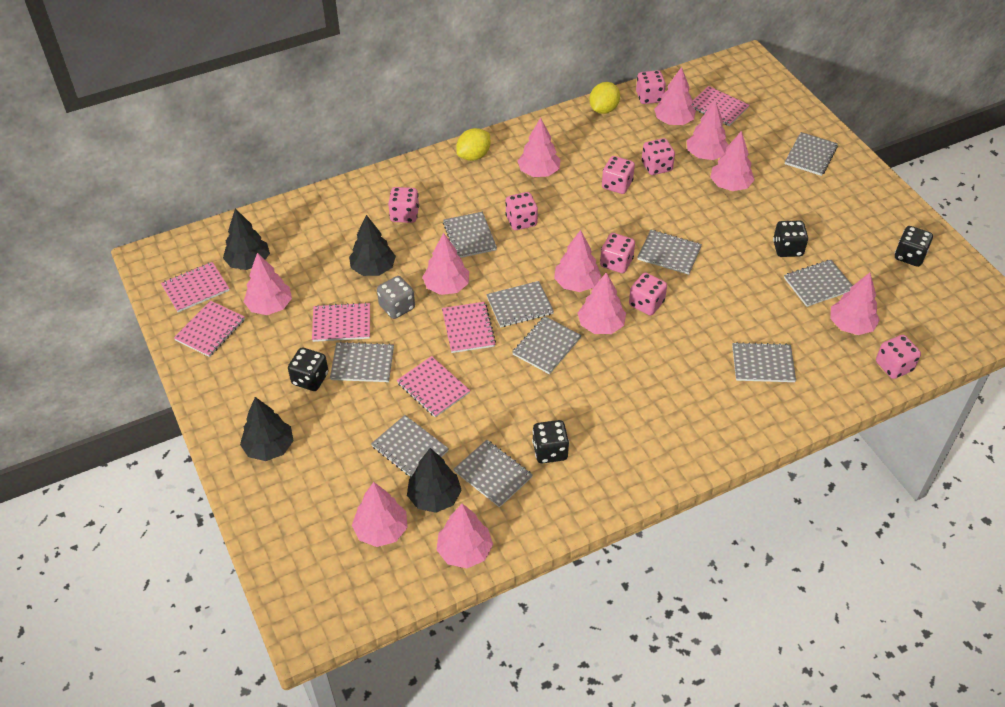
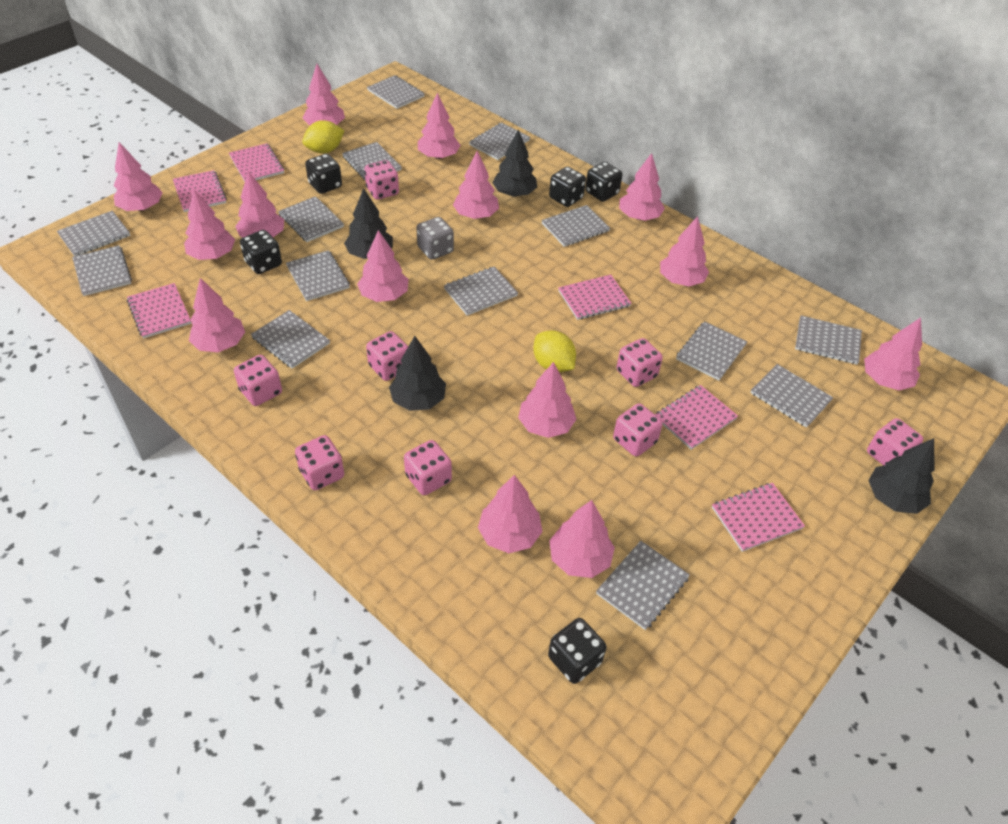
black dice: 4 -> 5
grey notebook: 10 -> 14
pink tree: 11 -> 14

